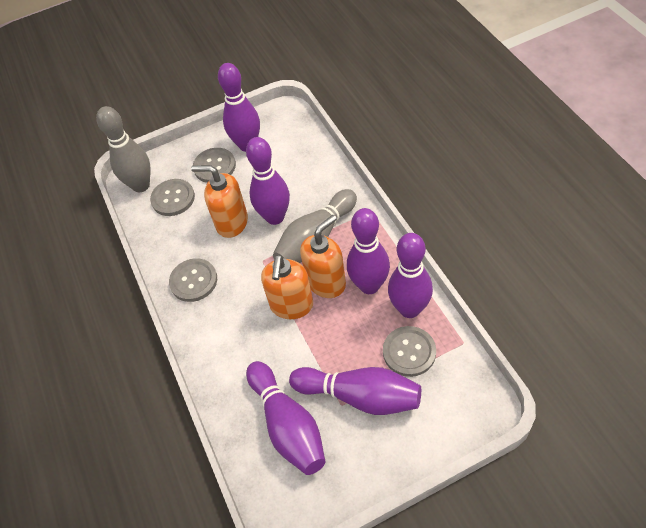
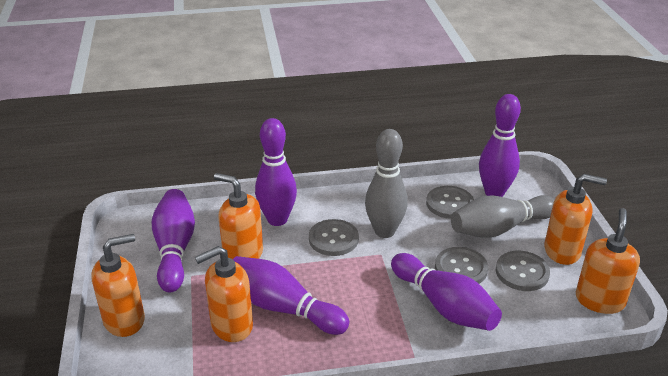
orange soap dispenser: 3 -> 5
purple bowling pin: 6 -> 5

